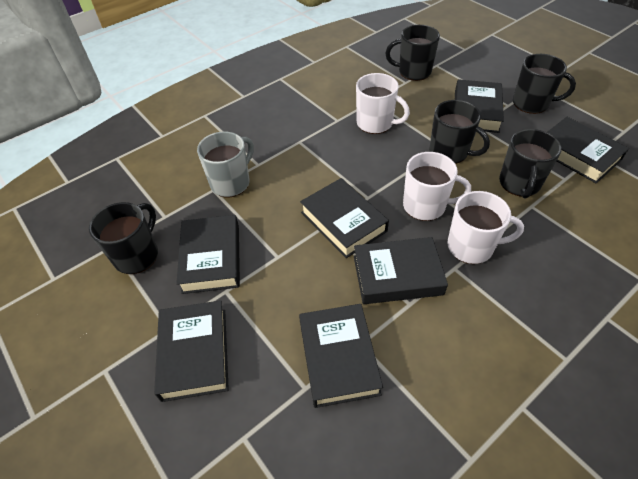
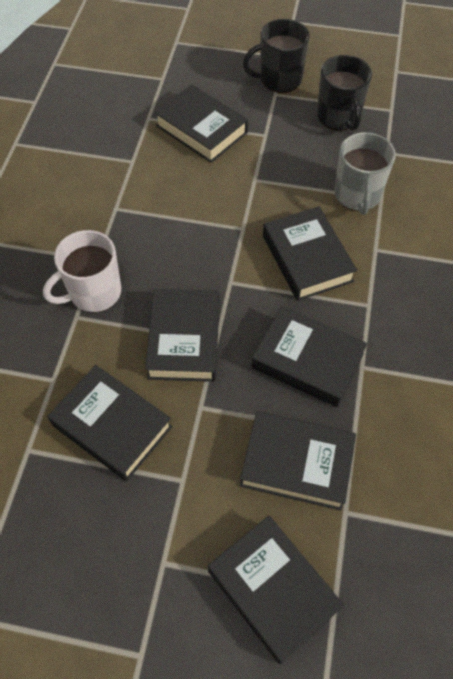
black mug: 5 -> 2
white mug: 3 -> 1

